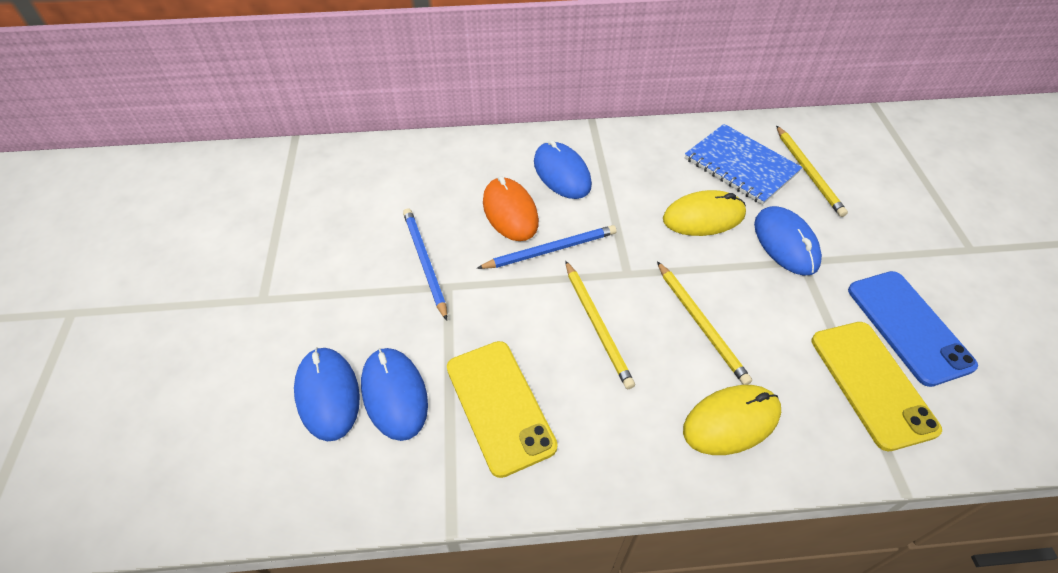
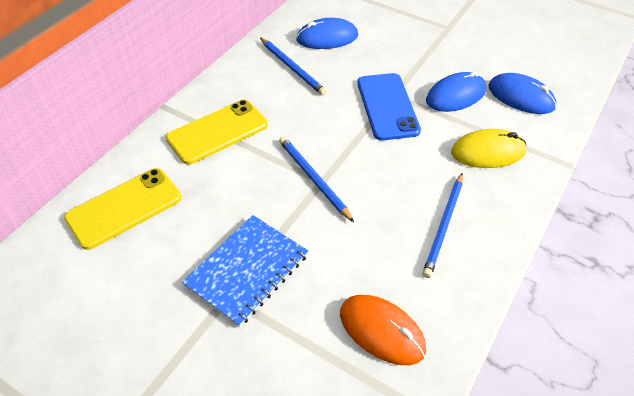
blue mouse: 4 -> 3
blue pencil: 2 -> 3
yellow mouse: 2 -> 1
yellow pencil: 3 -> 0

